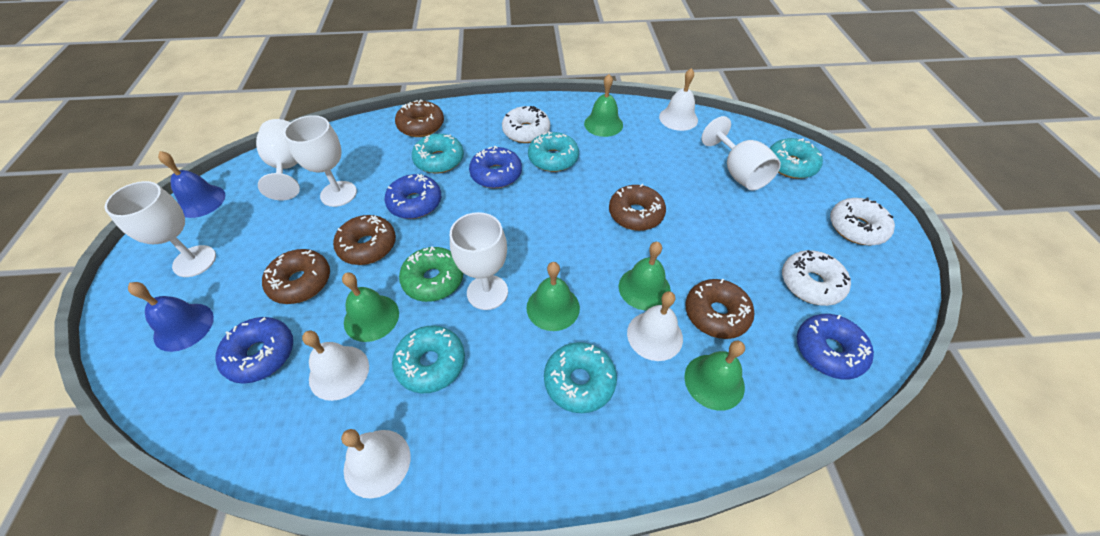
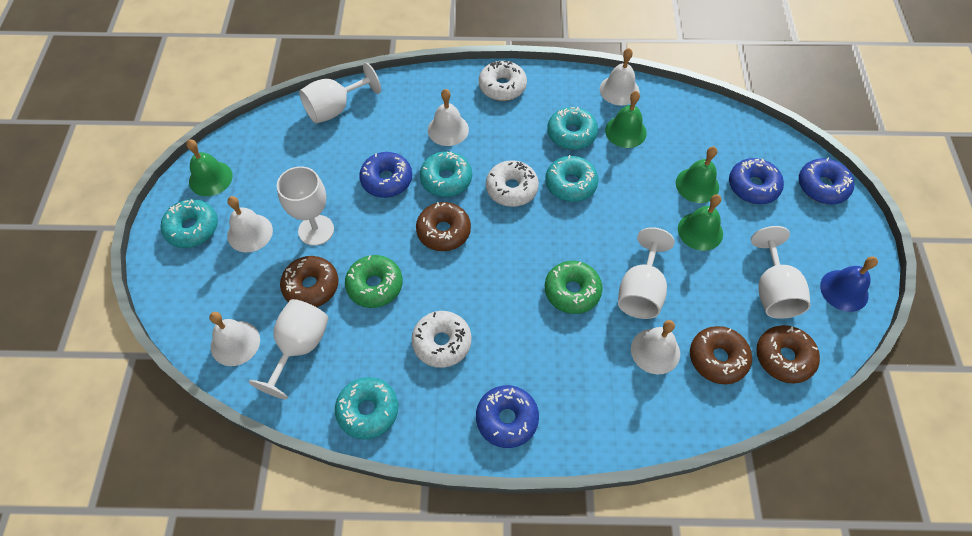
blue bell: 2 -> 1
brown donut: 5 -> 4
green bell: 5 -> 4
green donut: 1 -> 2
white bell: 4 -> 5

